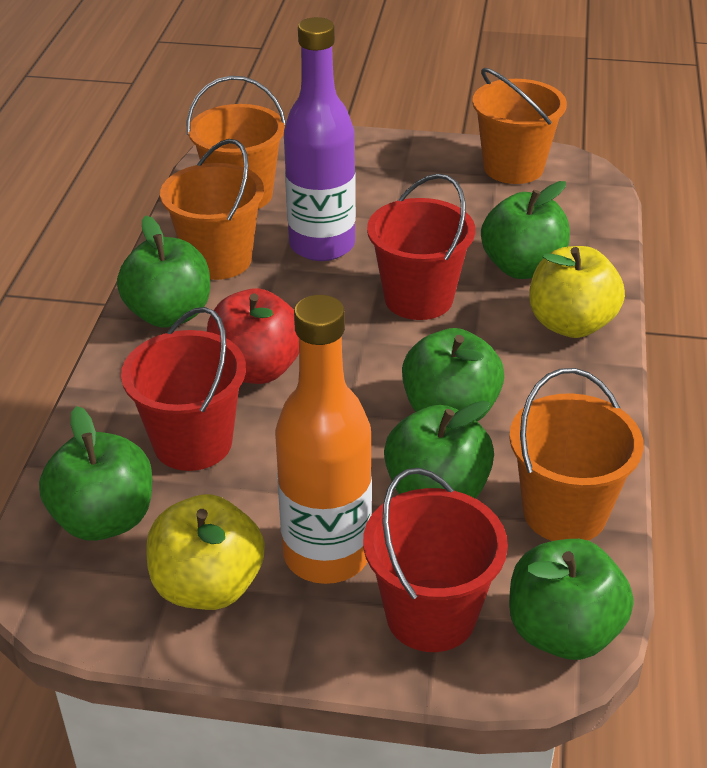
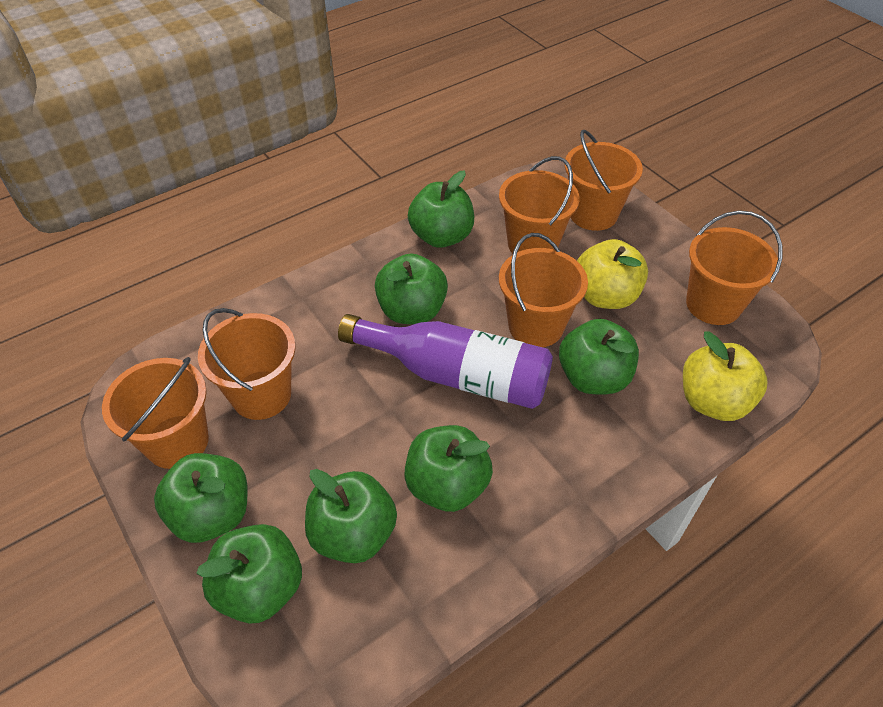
green apple: 6 -> 7
orange bottle: 1 -> 0
orange bucket: 4 -> 6
red apple: 1 -> 0
red bucket: 3 -> 0

